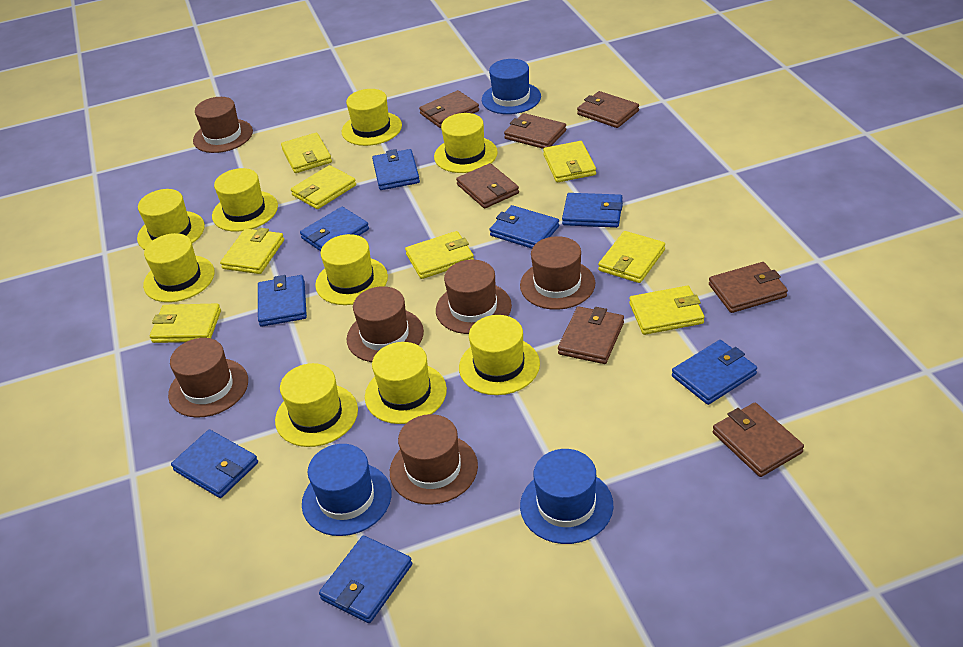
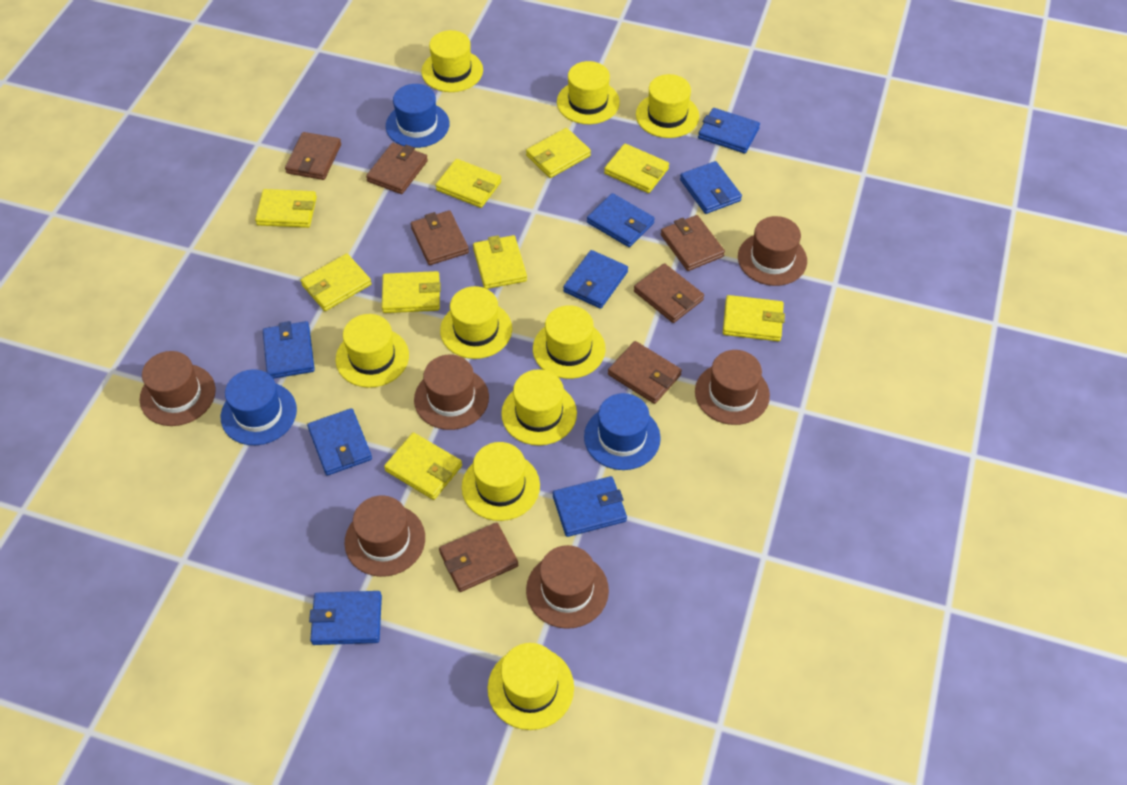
yellow wallet: 8 -> 9

